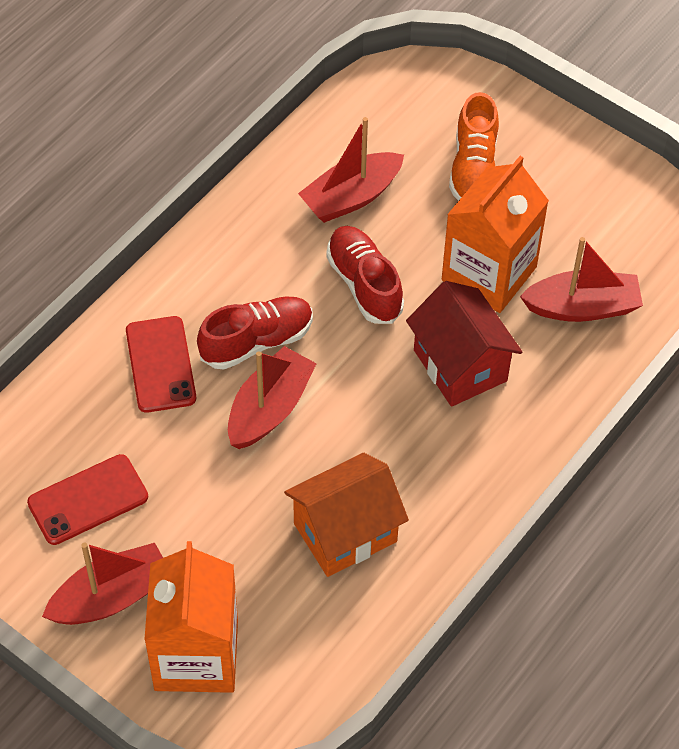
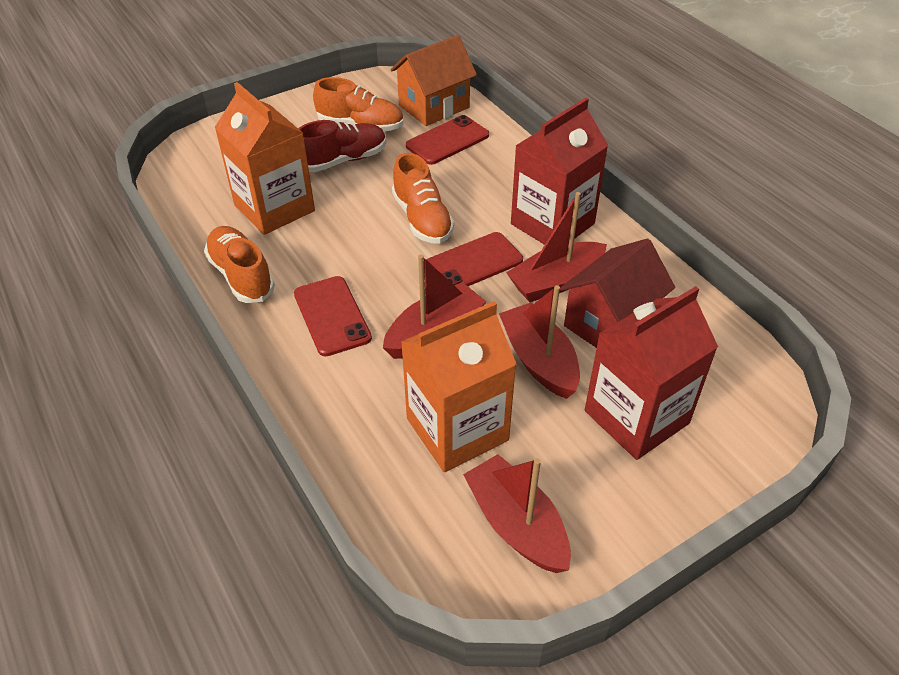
orange shoe: 1 -> 3
red carton: 0 -> 2
red phone: 2 -> 3
red shoe: 2 -> 1

